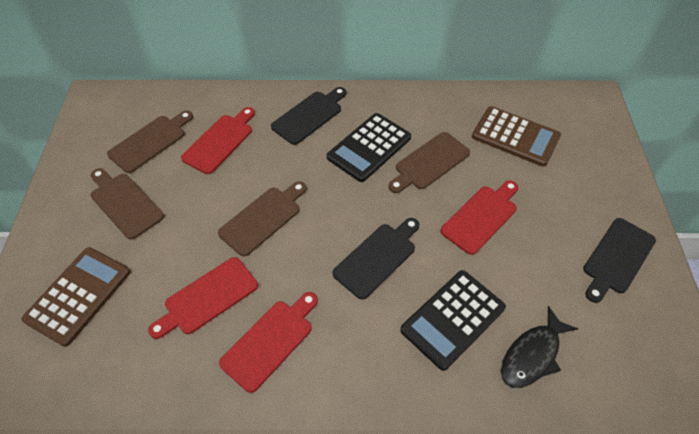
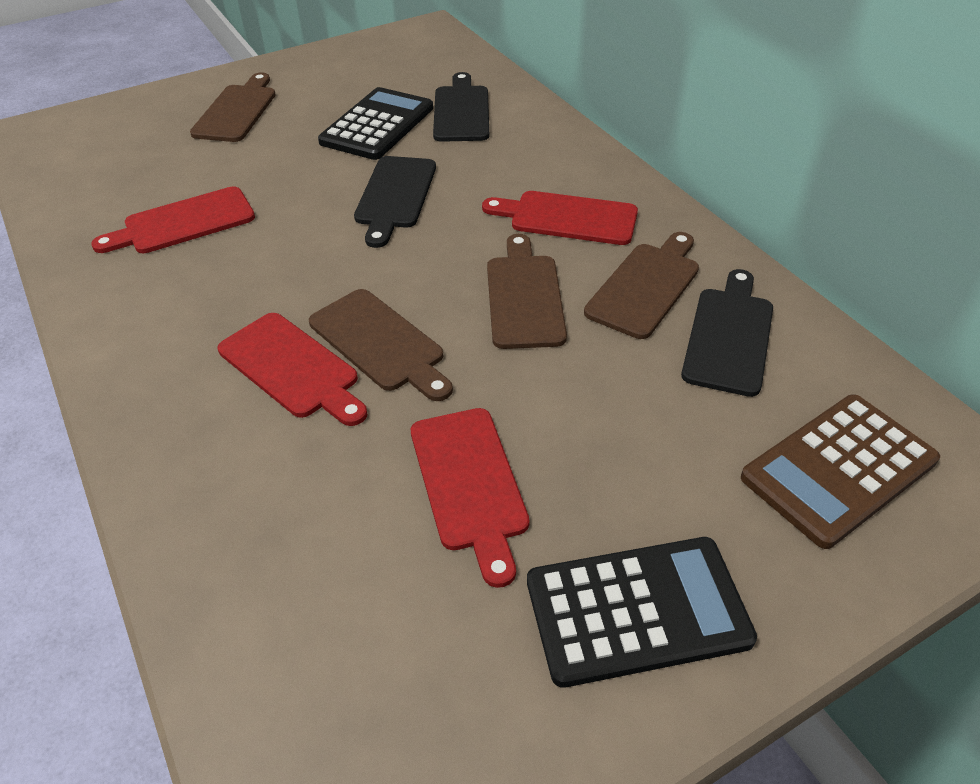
black fish: 1 -> 0
brown calculator: 2 -> 1

